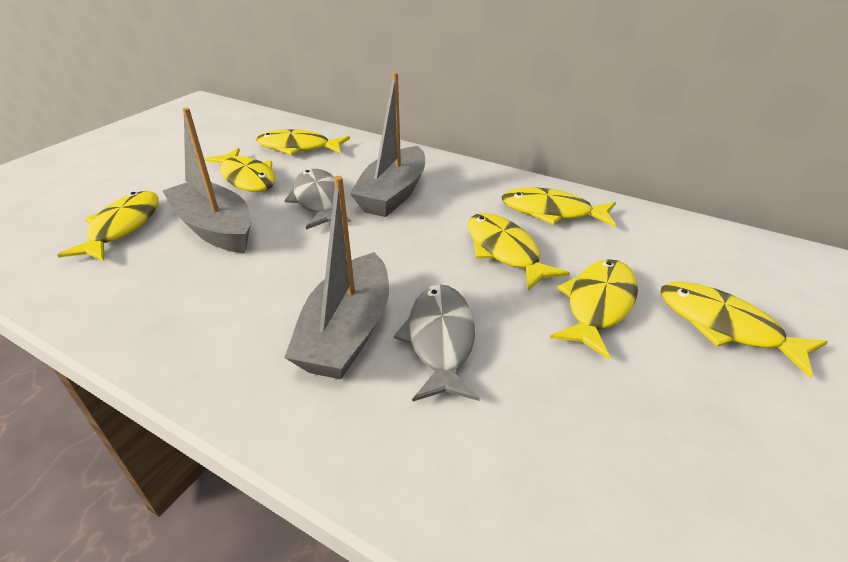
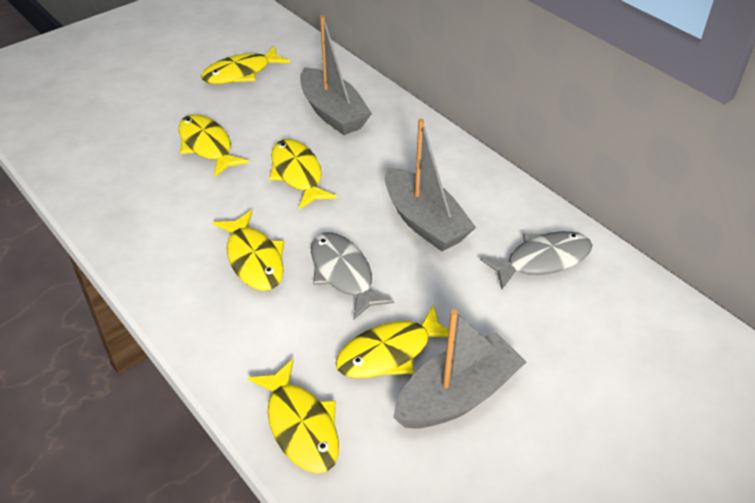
yellow fish: 7 -> 6

